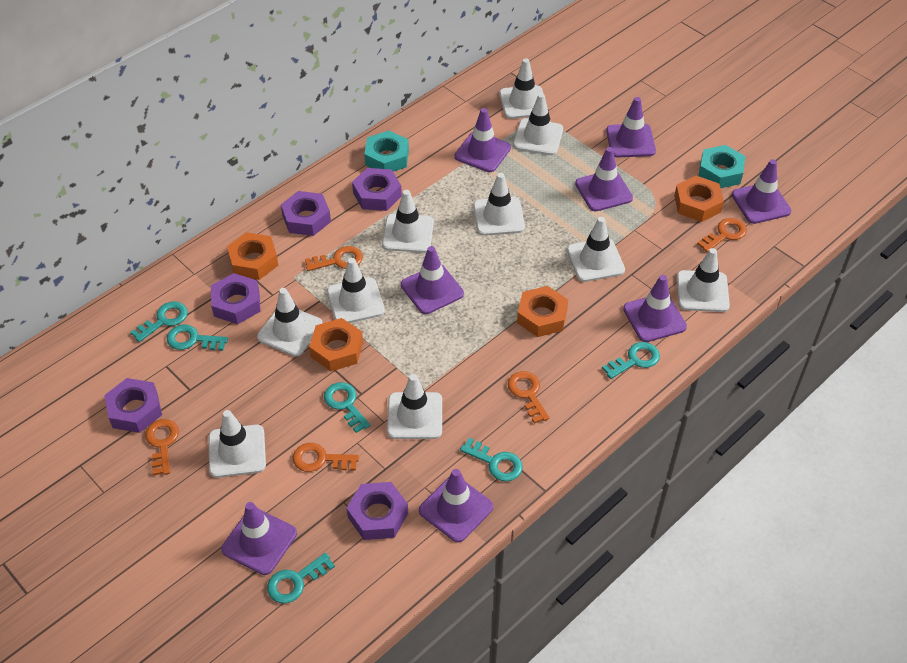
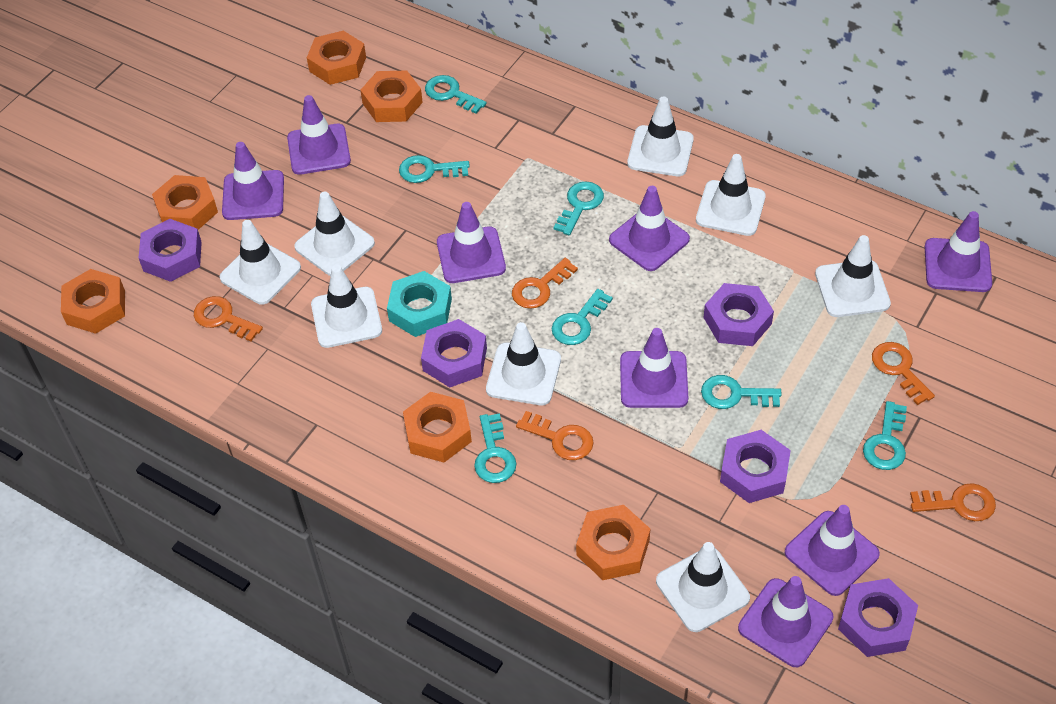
orange nut: 4 -> 6
turquoise key: 6 -> 7
turquoise nut: 2 -> 1
white traffic cone: 10 -> 8

